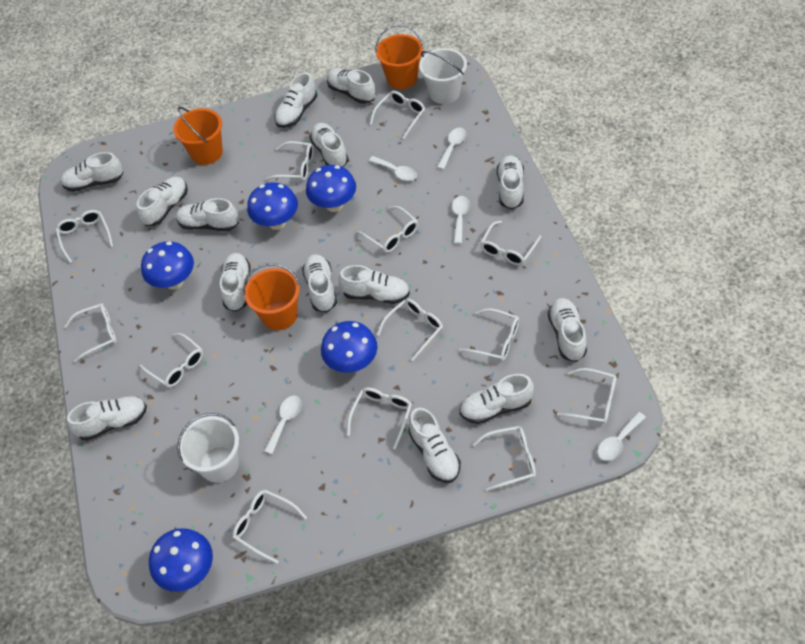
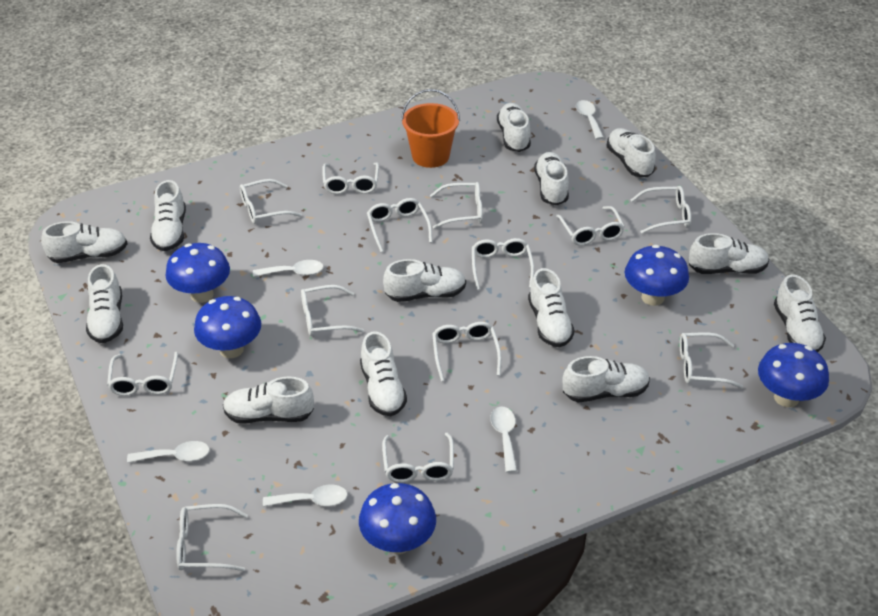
orange bucket: 3 -> 1
white bucket: 2 -> 0
white shoe: 14 -> 13

